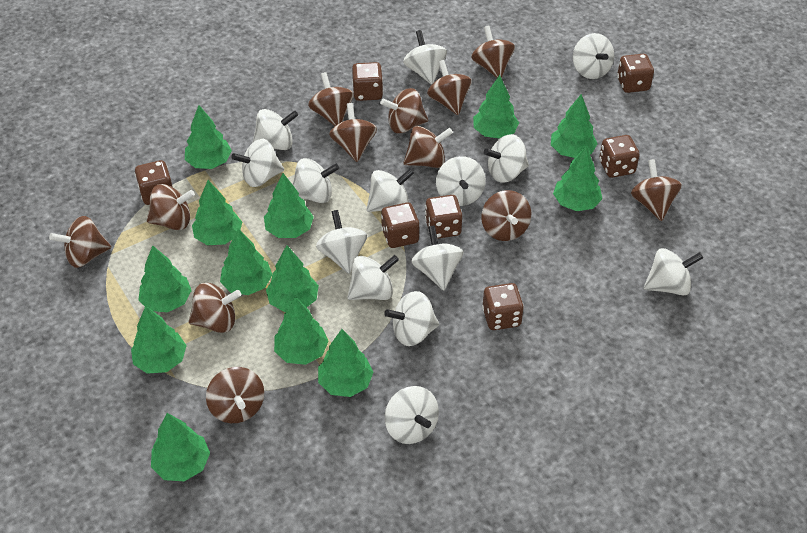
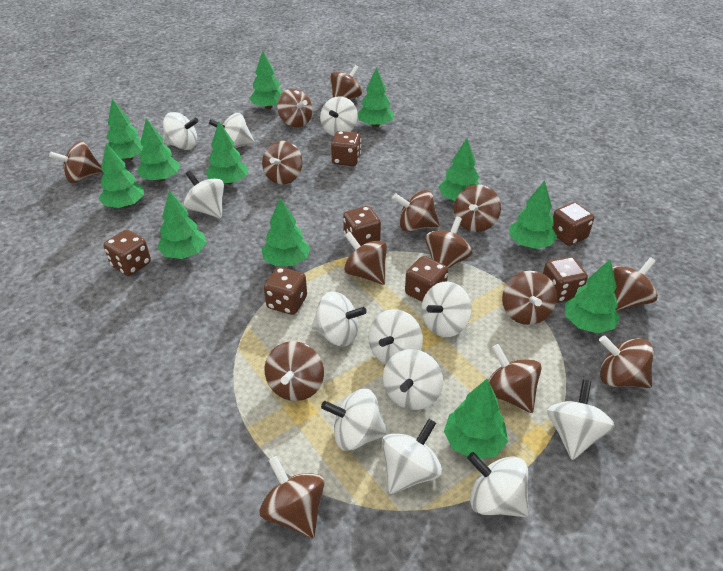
brown spinning top: 12 -> 14
green tree: 13 -> 12
white spinning top: 14 -> 12

